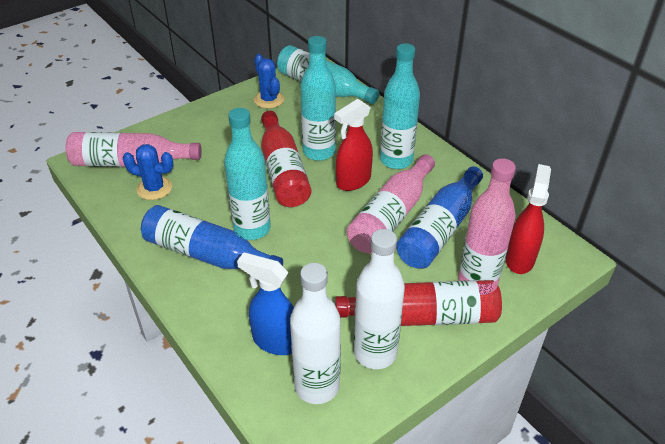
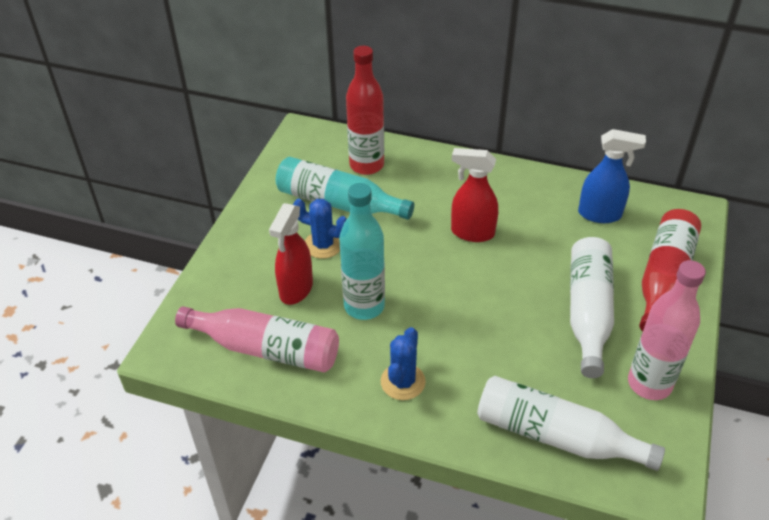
blue bottle: 2 -> 0
pink bottle: 3 -> 2
turquoise bottle: 4 -> 2

